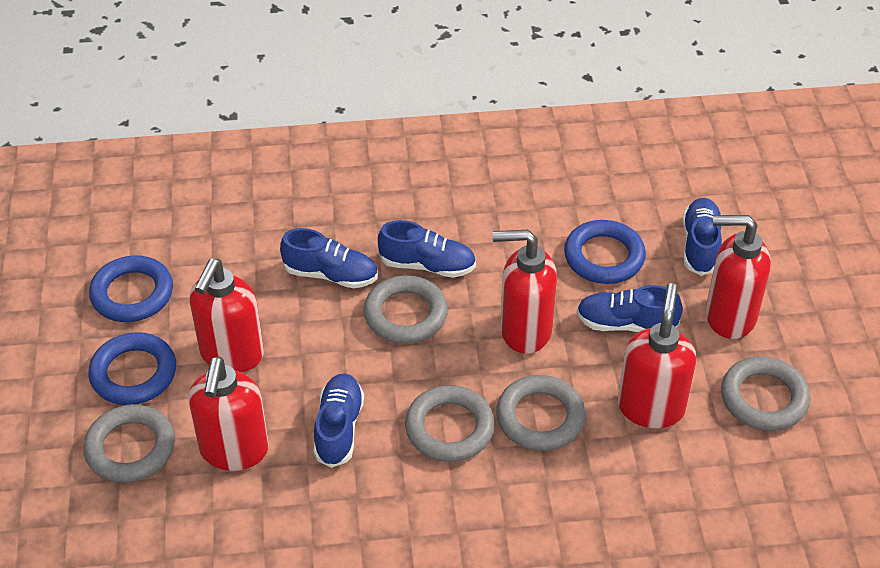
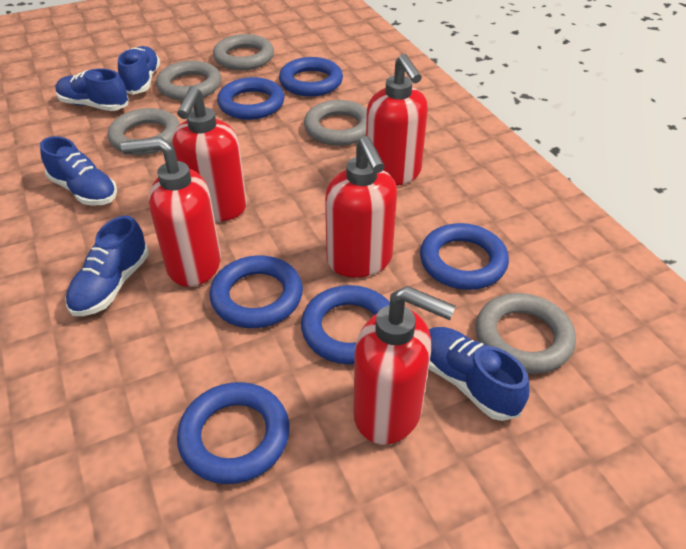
blue ring: 3 -> 6

